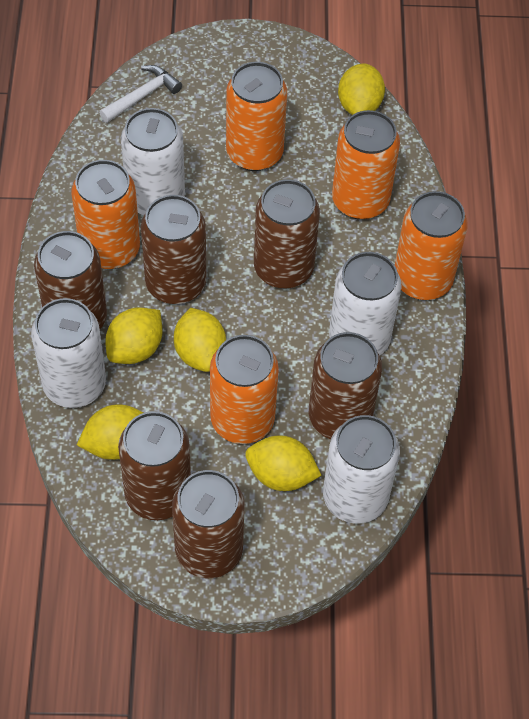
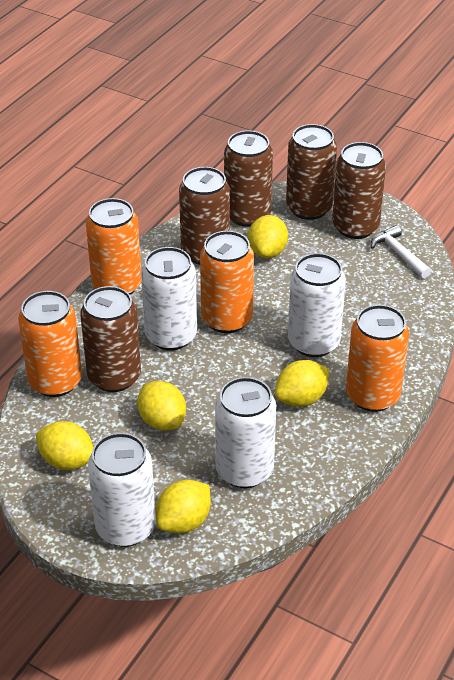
brown can: 6 -> 5
orange can: 5 -> 4

